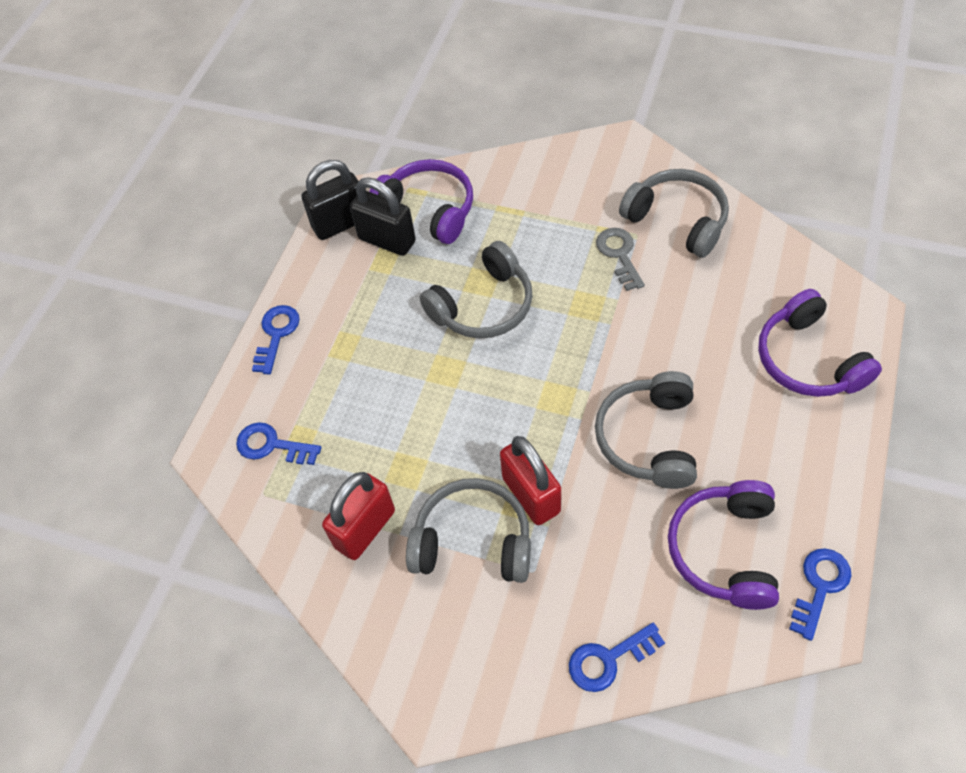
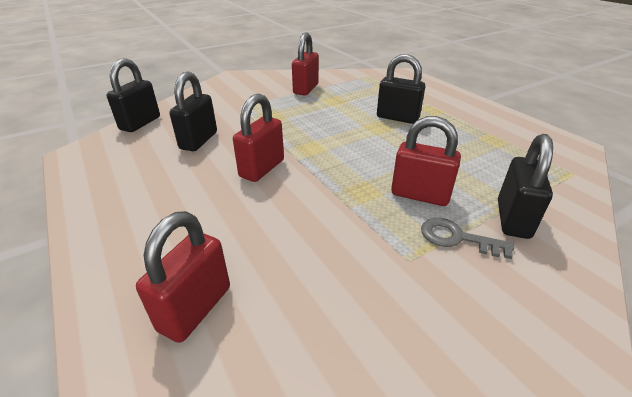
black padlock: 2 -> 4
blue key: 4 -> 0
grey headphones: 4 -> 0
purple headphones: 3 -> 0
red padlock: 2 -> 4

